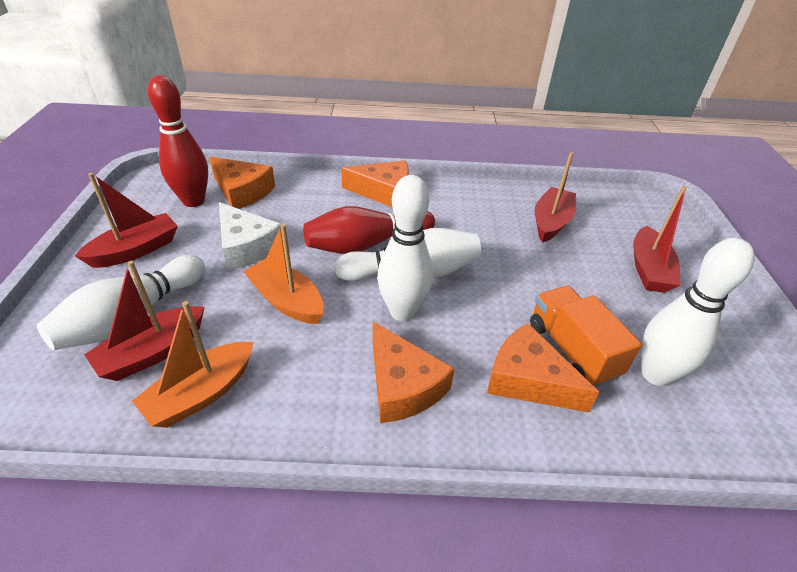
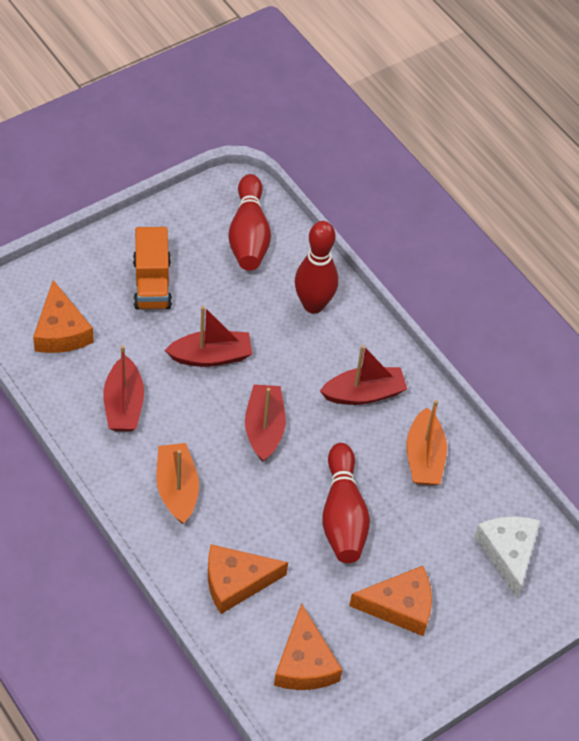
red bowling pin: 2 -> 3
white bowling pin: 4 -> 0

